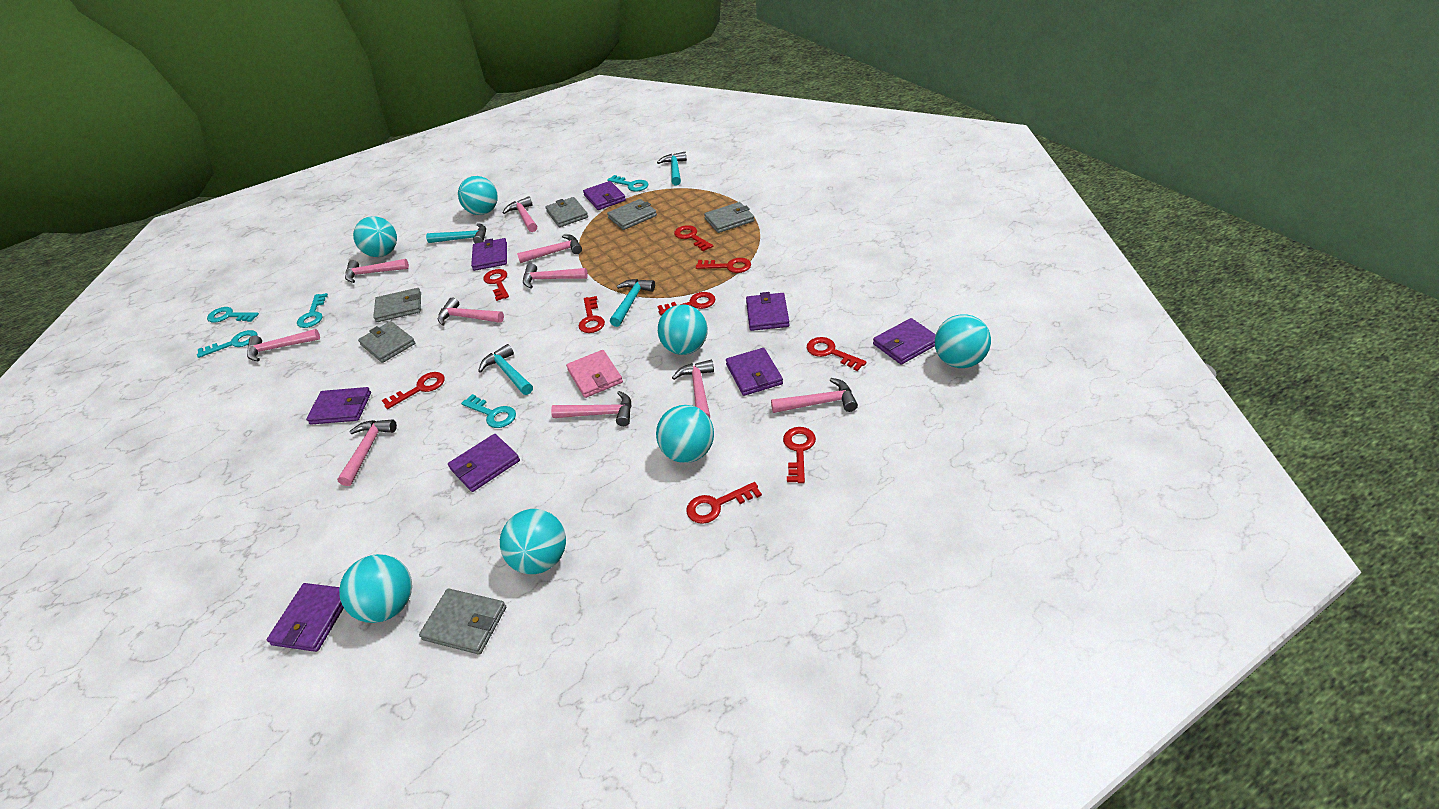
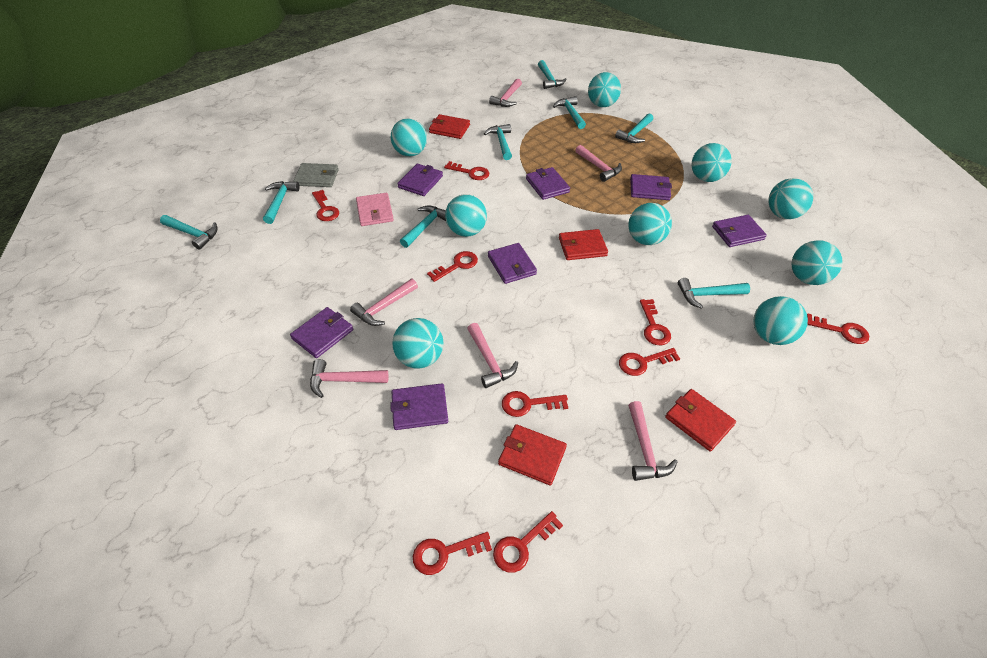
grey wallet: 6 -> 1
pink hammer: 10 -> 6
purple wallet: 8 -> 7
red wallet: 0 -> 4
turquoise ball: 7 -> 9
turquoise hammer: 4 -> 8
turquoise key: 5 -> 0

